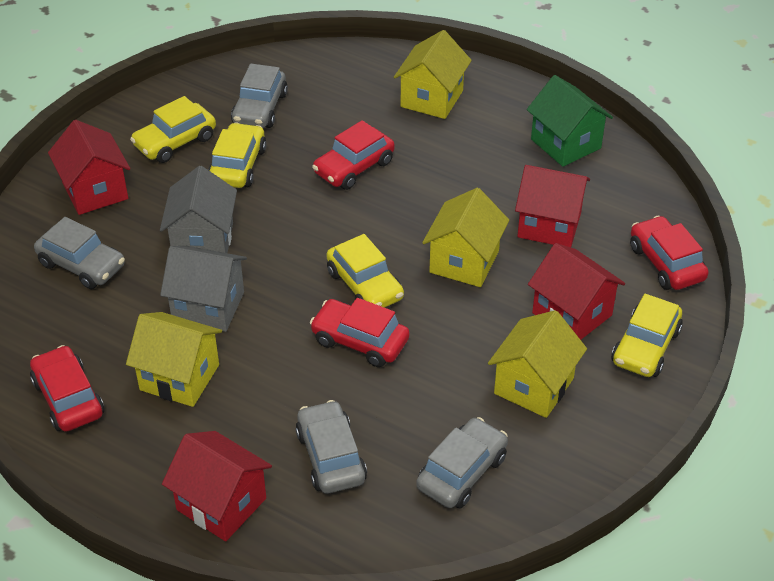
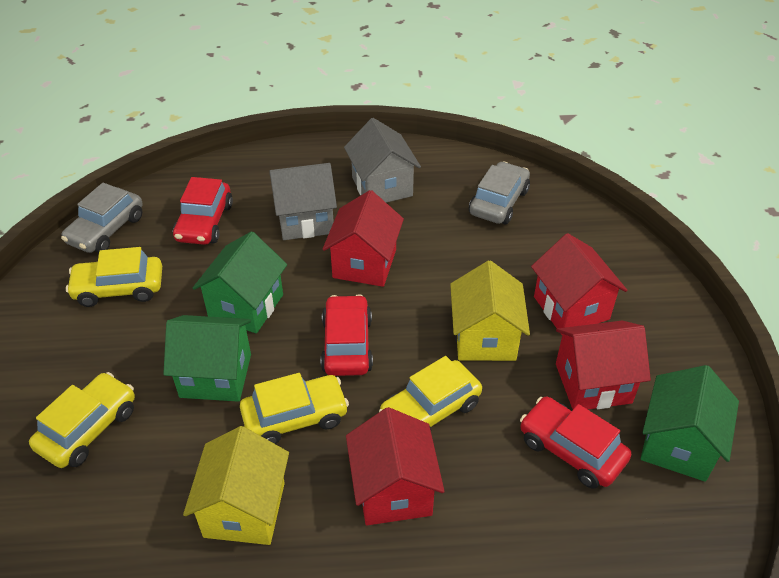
green house: 1 -> 3
grey car: 4 -> 2
red car: 4 -> 3
yellow house: 4 -> 2

